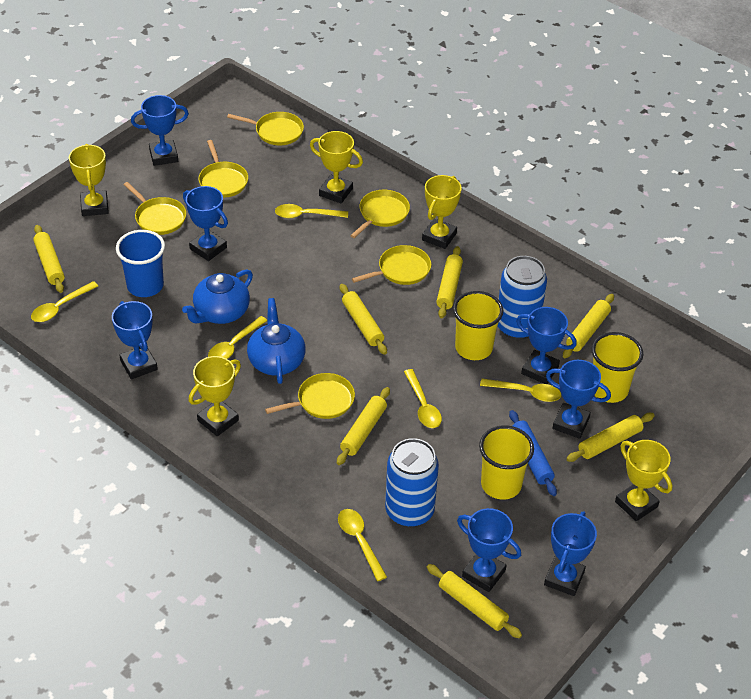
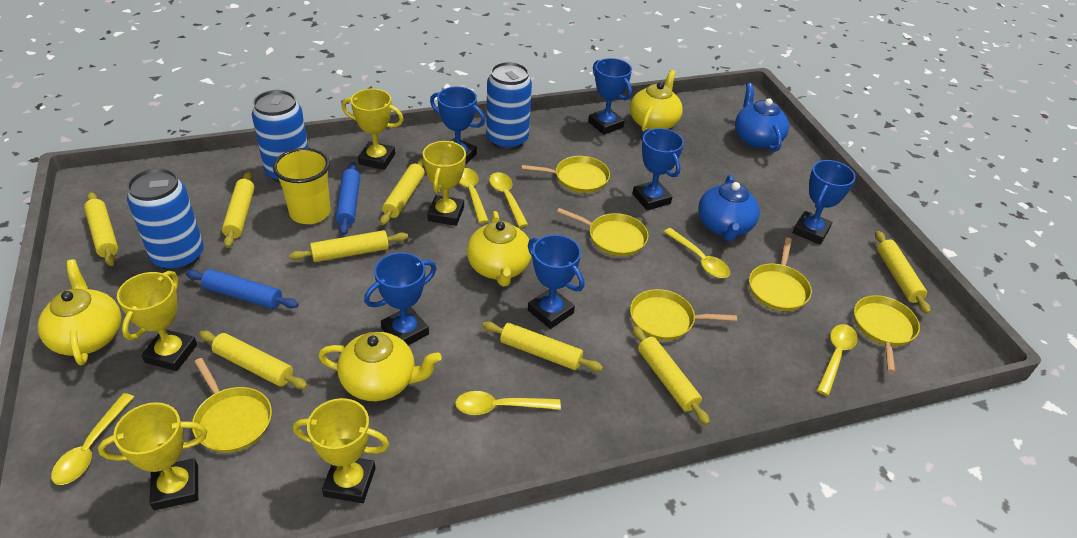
blue can: 2 -> 3
blue cup: 1 -> 0
blue rolling pin: 1 -> 2
blue trophy: 7 -> 6
yellow cup: 3 -> 1
yellow rolling pin: 7 -> 8
yellow teapot: 0 -> 4

